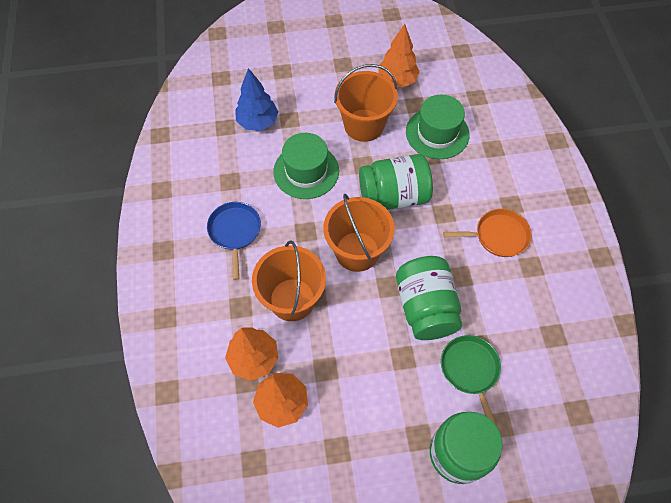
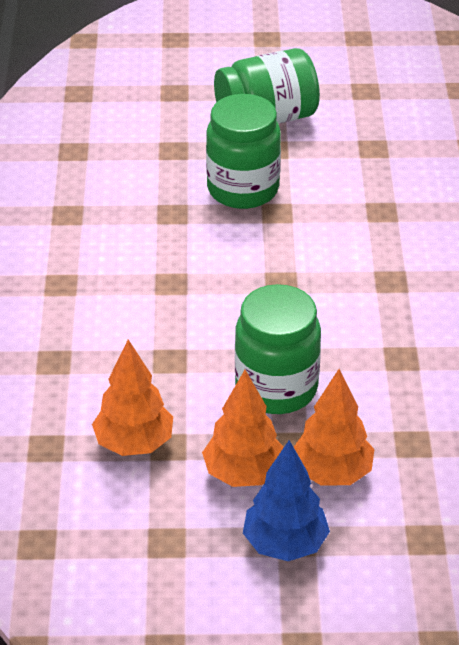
blue pan: 1 -> 0
green hat: 2 -> 0
green pan: 1 -> 0
orange bucket: 3 -> 0
orange pan: 1 -> 0

